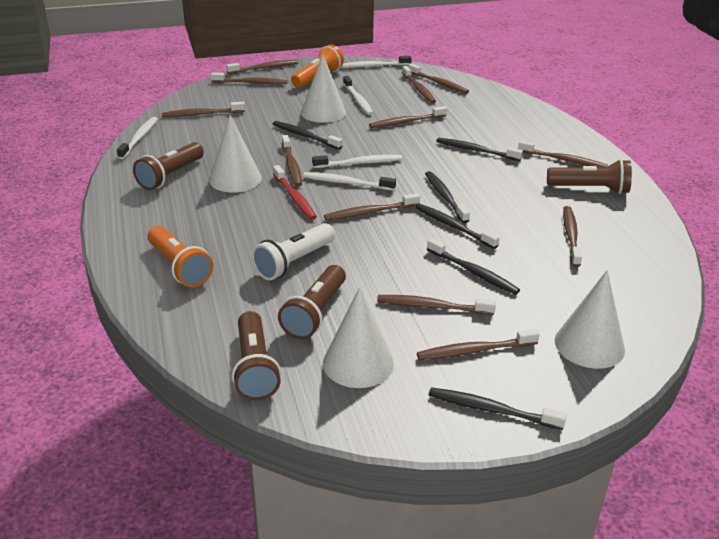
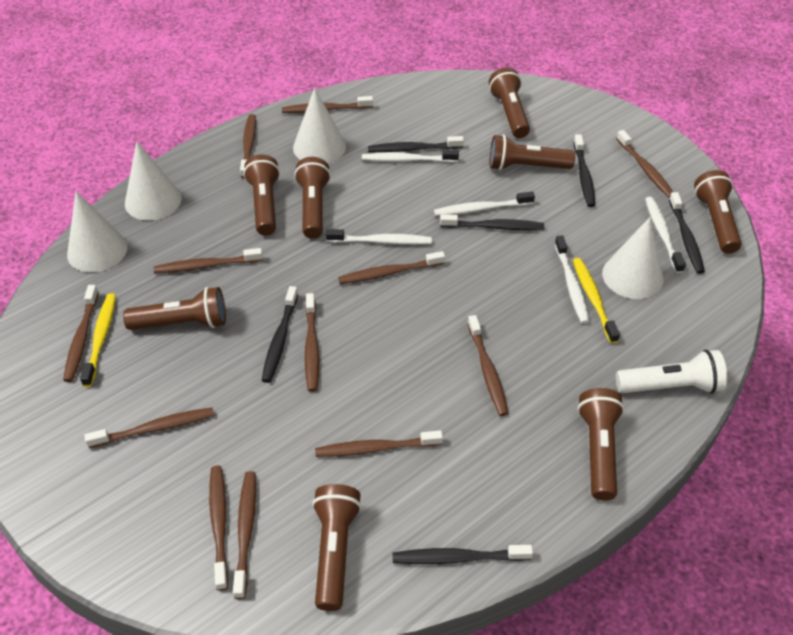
brown flashlight: 4 -> 8
orange flashlight: 2 -> 0
red toothbrush: 1 -> 0
yellow toothbrush: 0 -> 2

